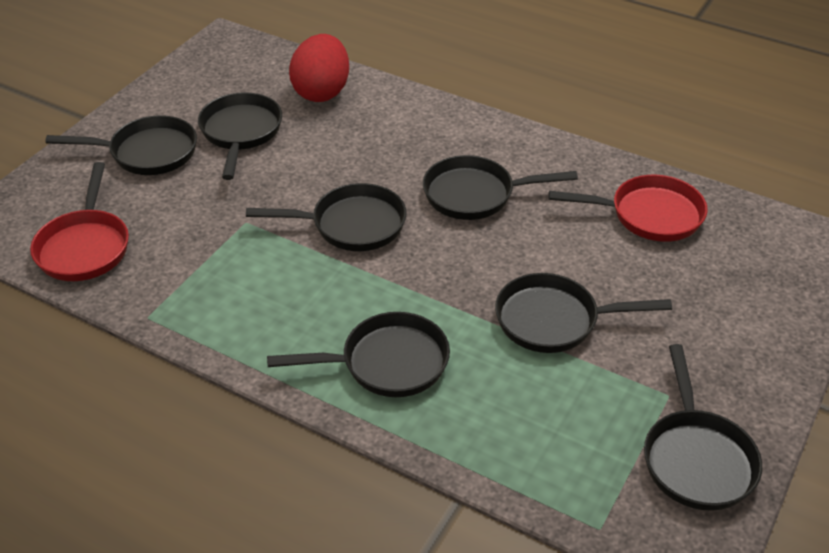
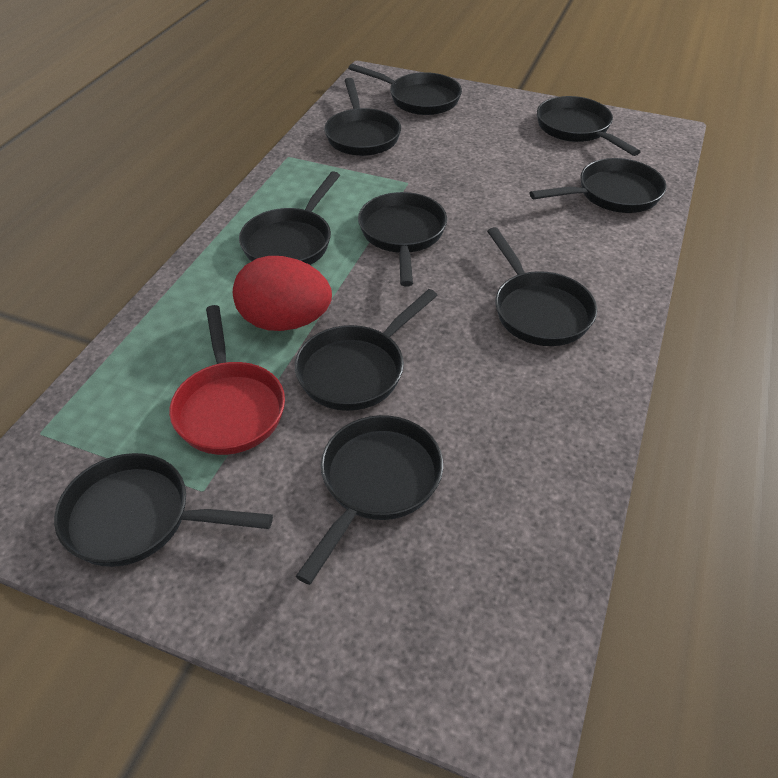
black pan: 7 -> 10
red pan: 2 -> 1

